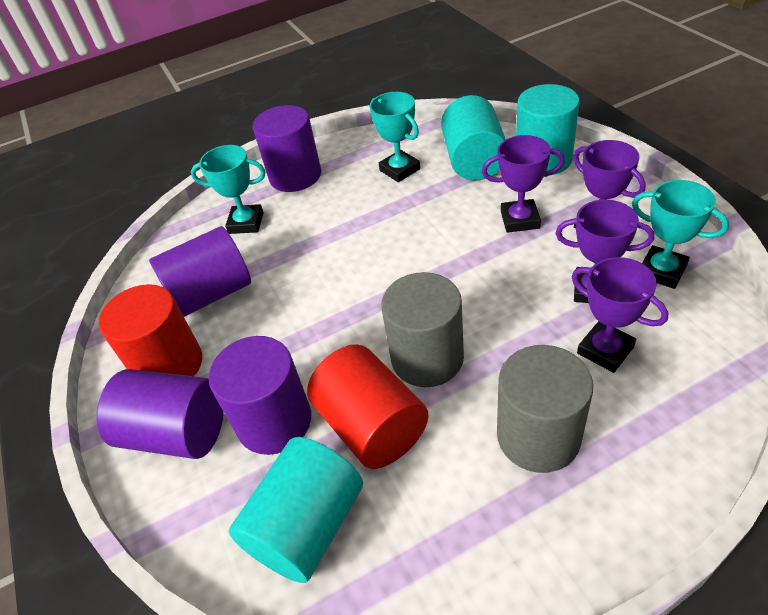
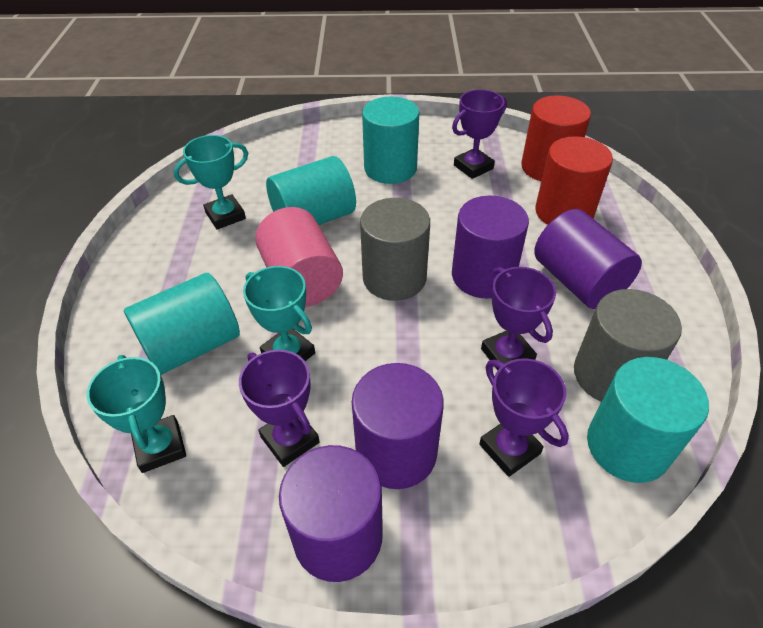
pink cylinder: 0 -> 1
turquoise cylinder: 3 -> 4

